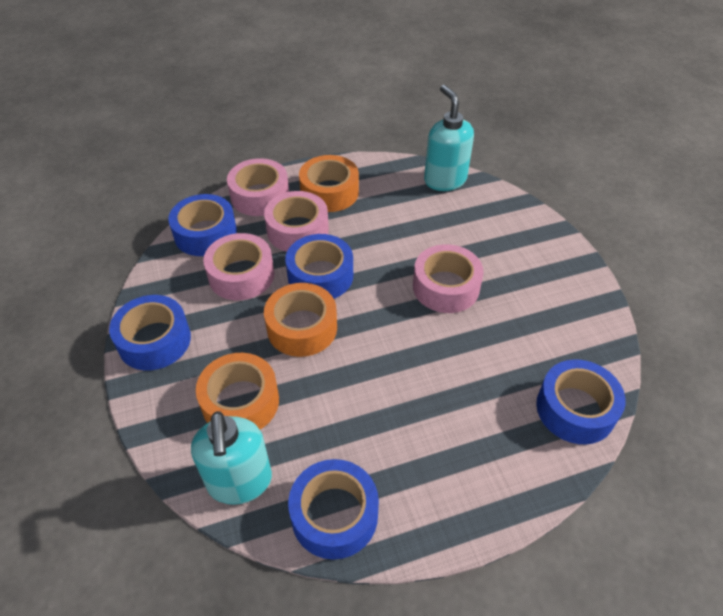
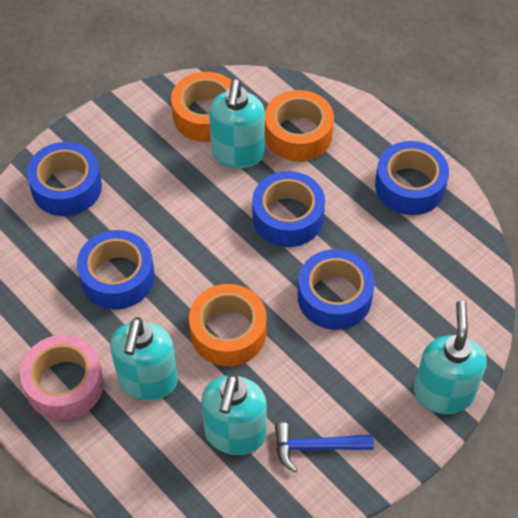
blue hammer: 0 -> 1
pink tape: 4 -> 1
turquoise soap dispenser: 2 -> 4

